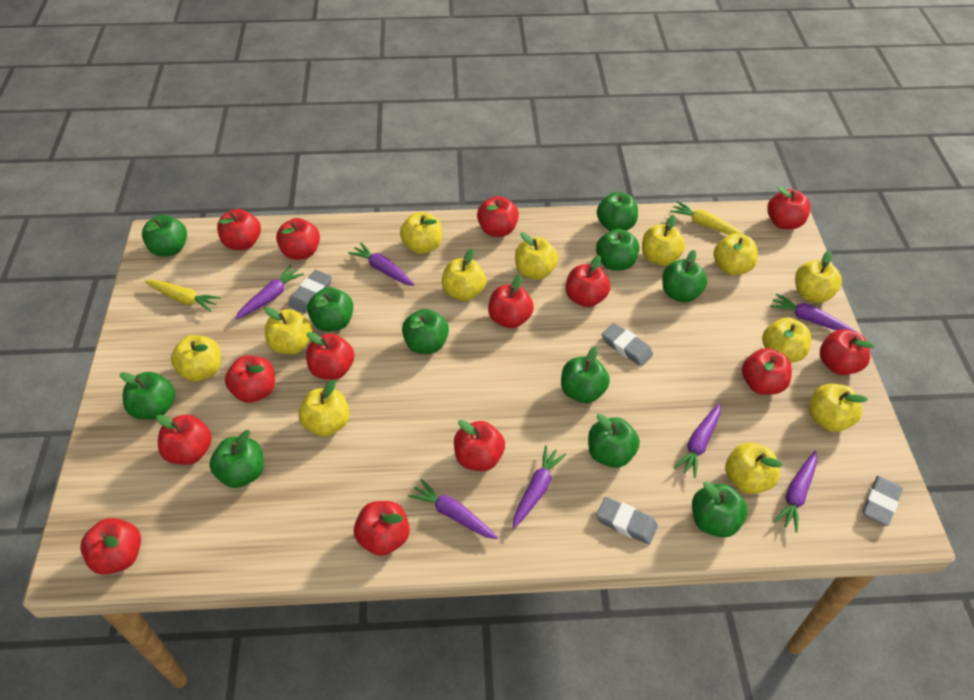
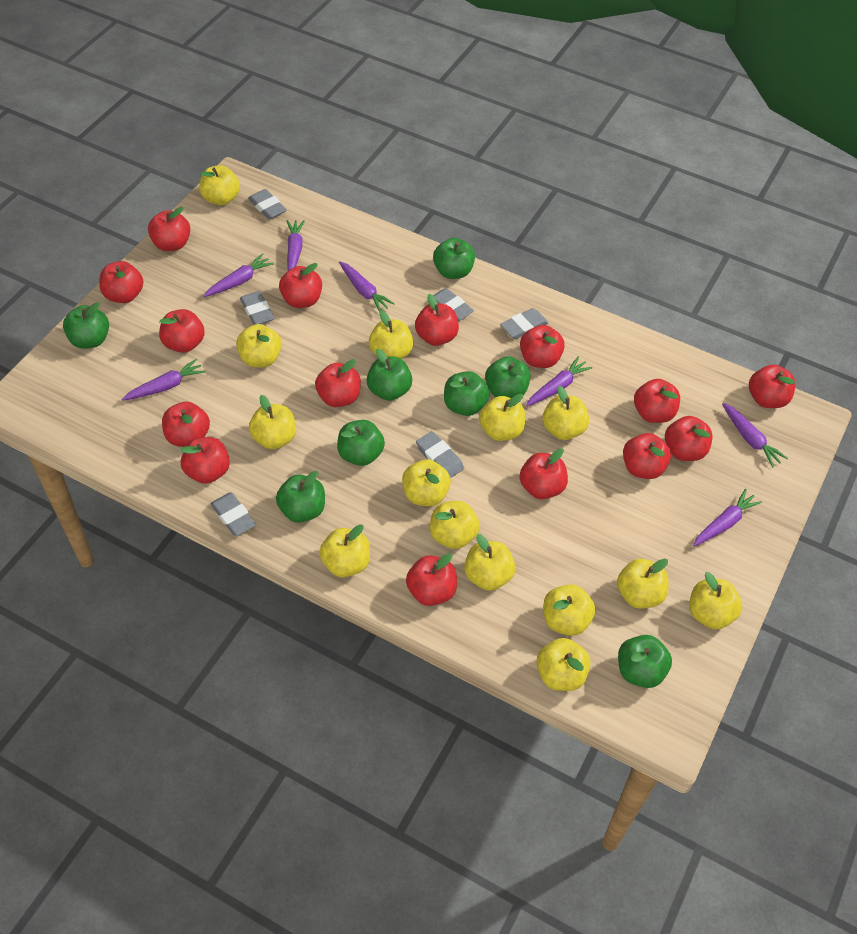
green apple: 11 -> 8
grey eraser: 4 -> 6
red apple: 14 -> 15
yellow apple: 12 -> 14
yellow carrot: 2 -> 0

